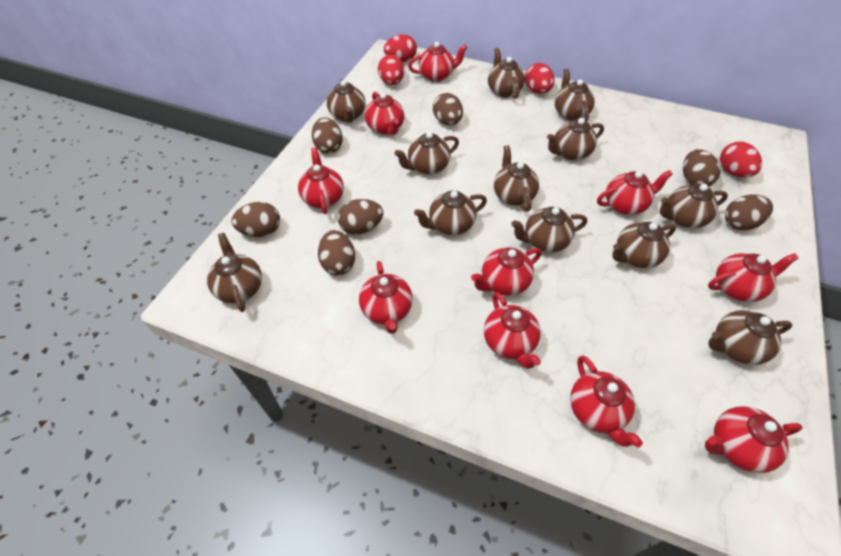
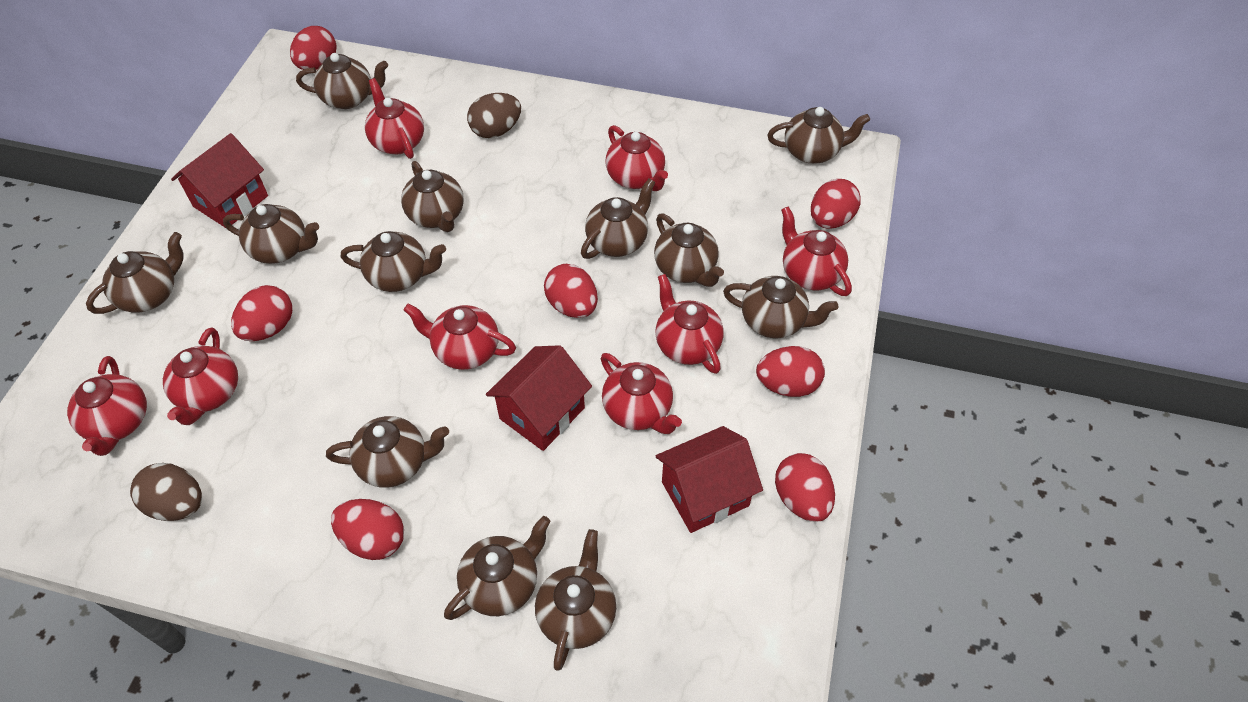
brown egg: 7 -> 2
red egg: 4 -> 7
red house: 0 -> 3
red teapot: 10 -> 8

